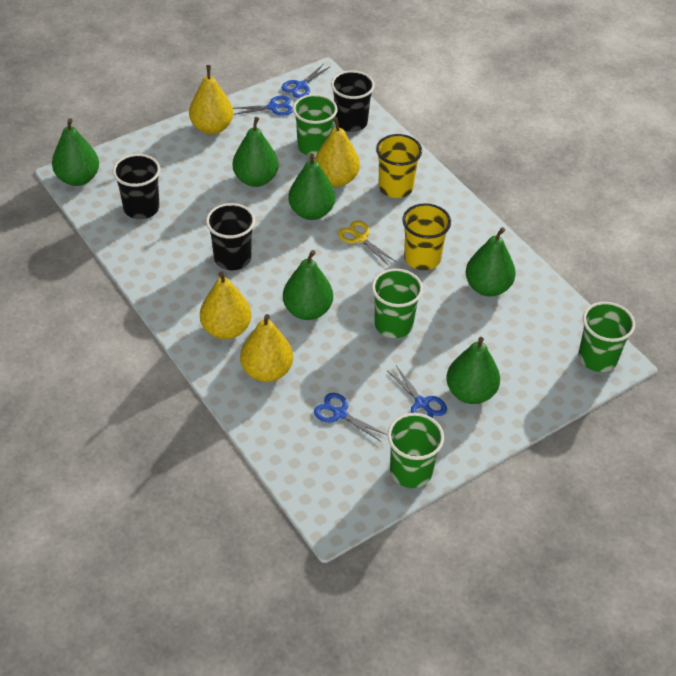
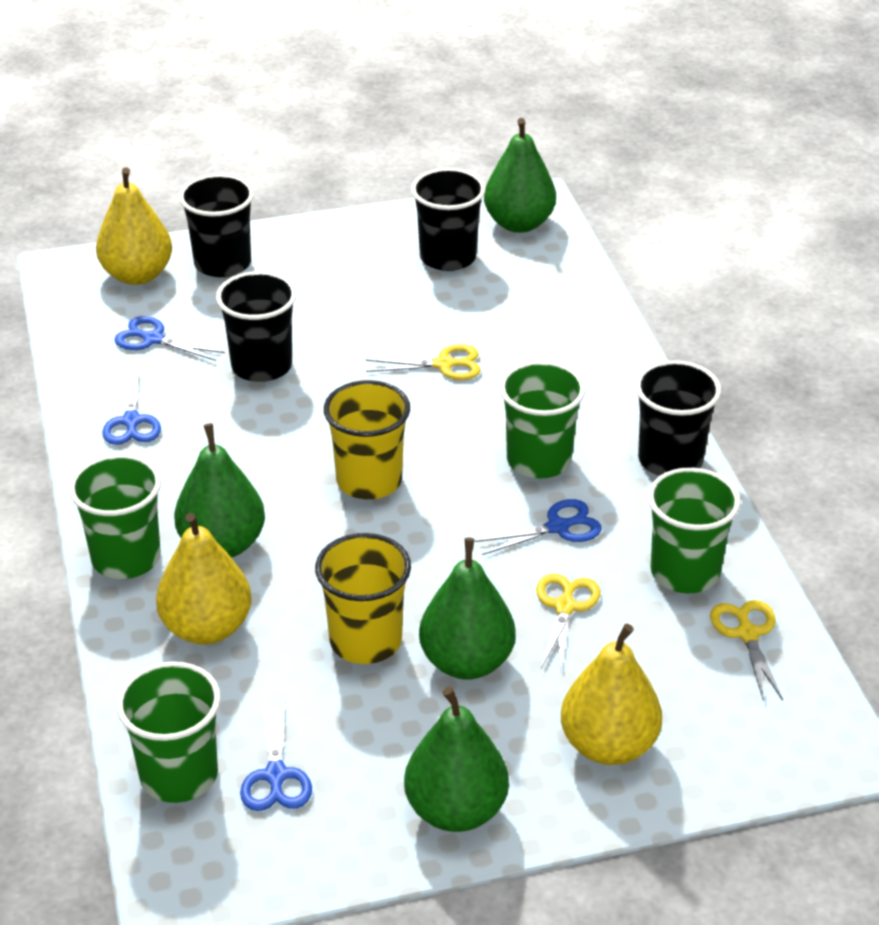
black cup: 3 -> 4
green pear: 6 -> 4
yellow pear: 4 -> 3
yellow scissors: 1 -> 3

